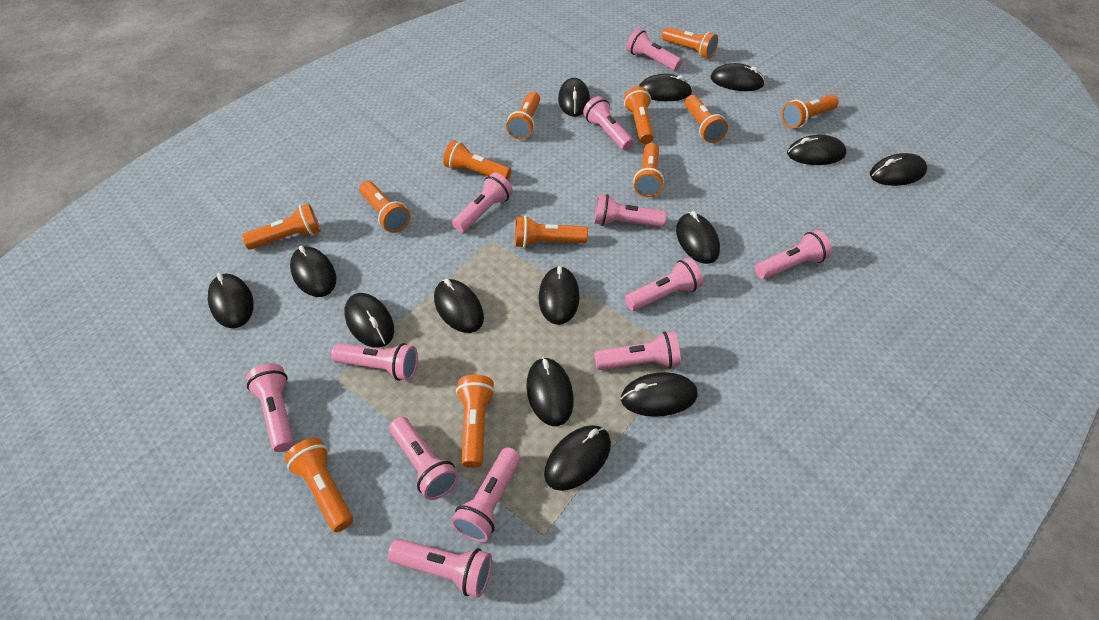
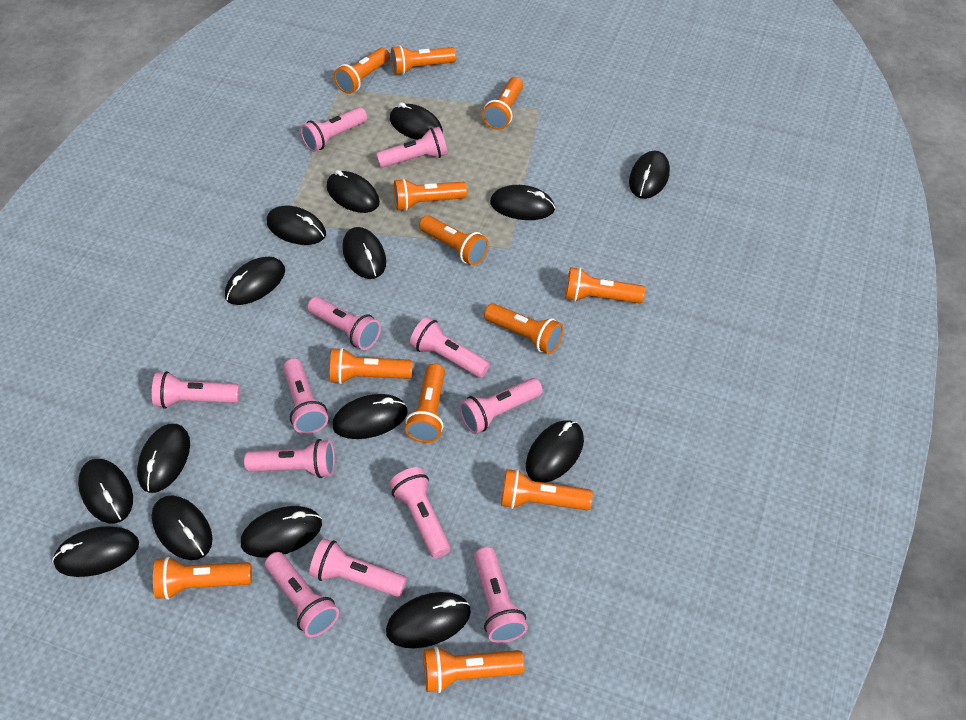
black mouse: 14 -> 15

